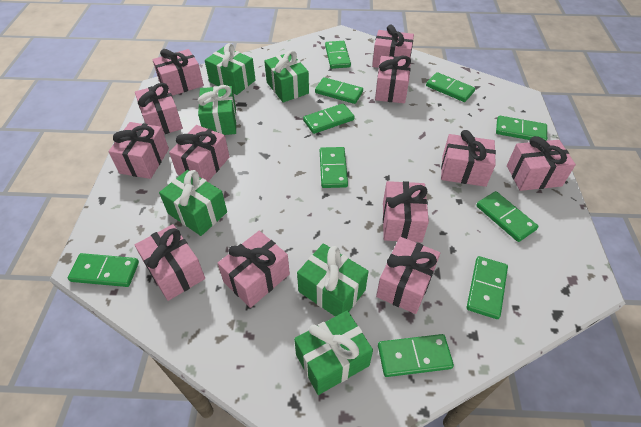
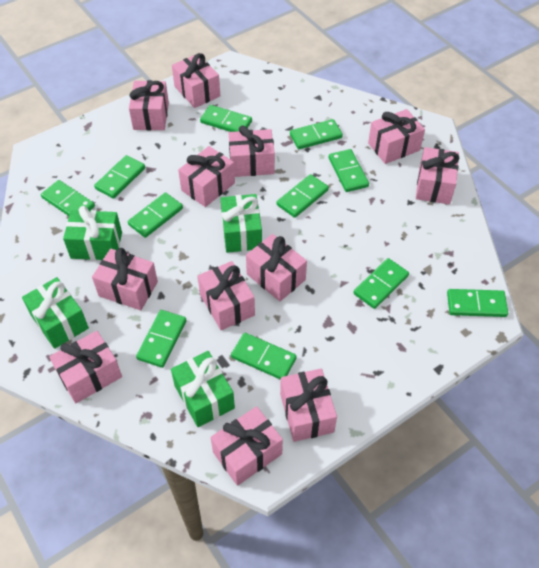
green domino: 10 -> 11
green gift: 6 -> 4

